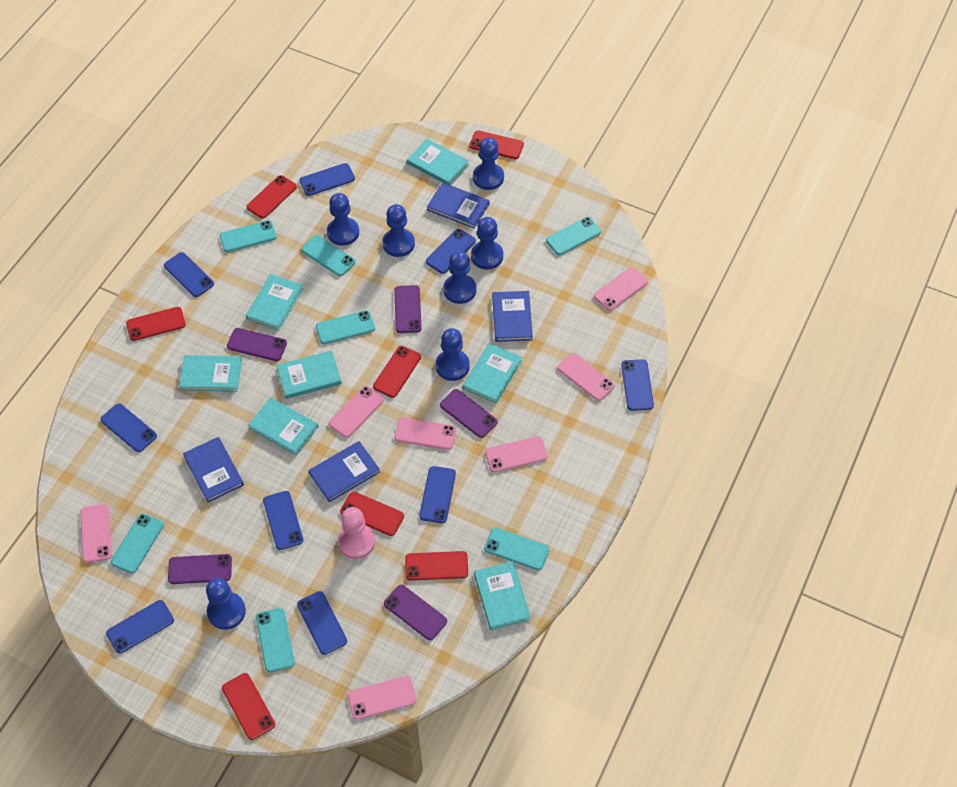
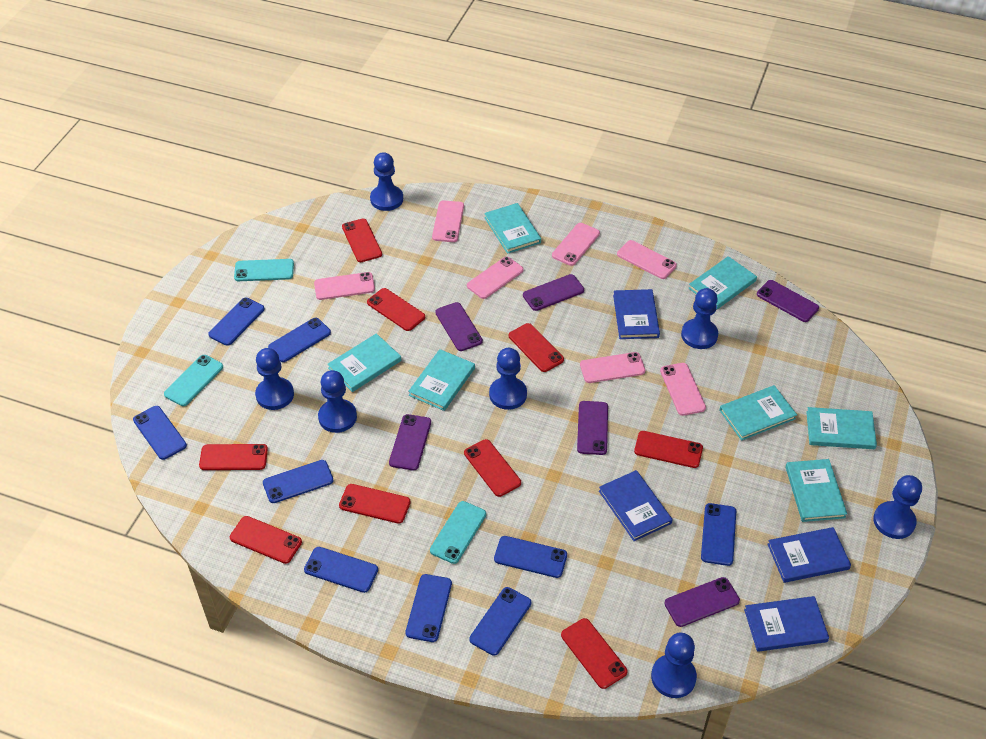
pink pawn: 1 -> 0
purple phone: 5 -> 6
red phone: 7 -> 9
turquoise phone: 7 -> 3

